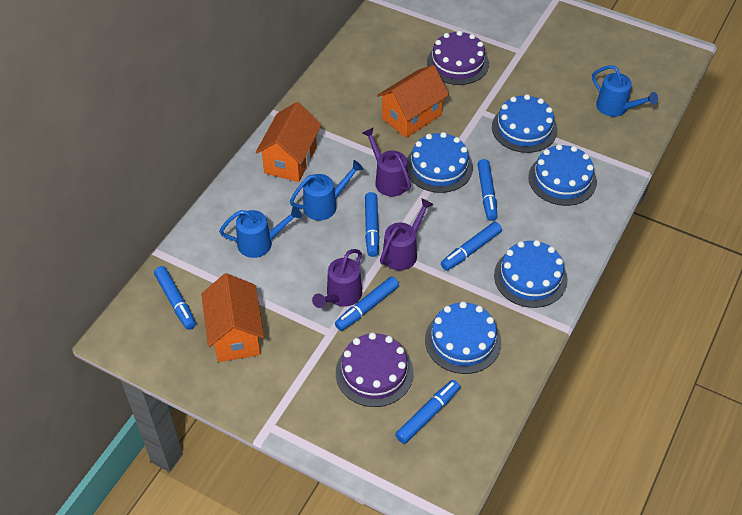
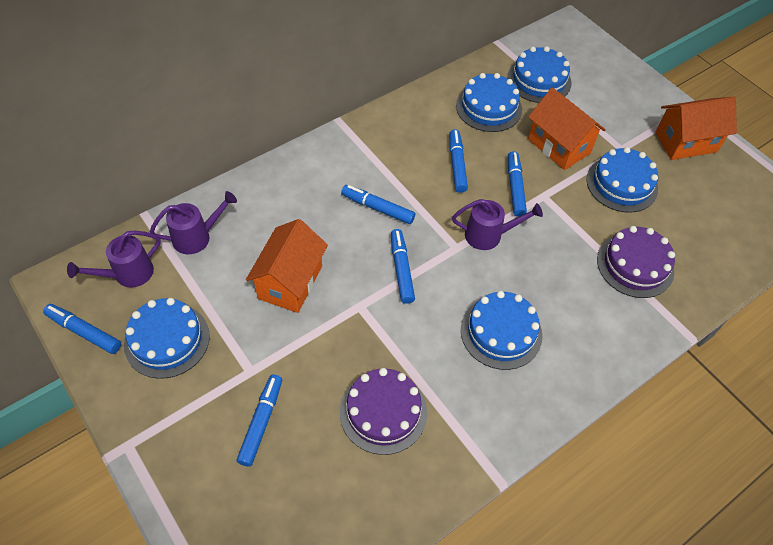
blue watering can: 3 -> 0

